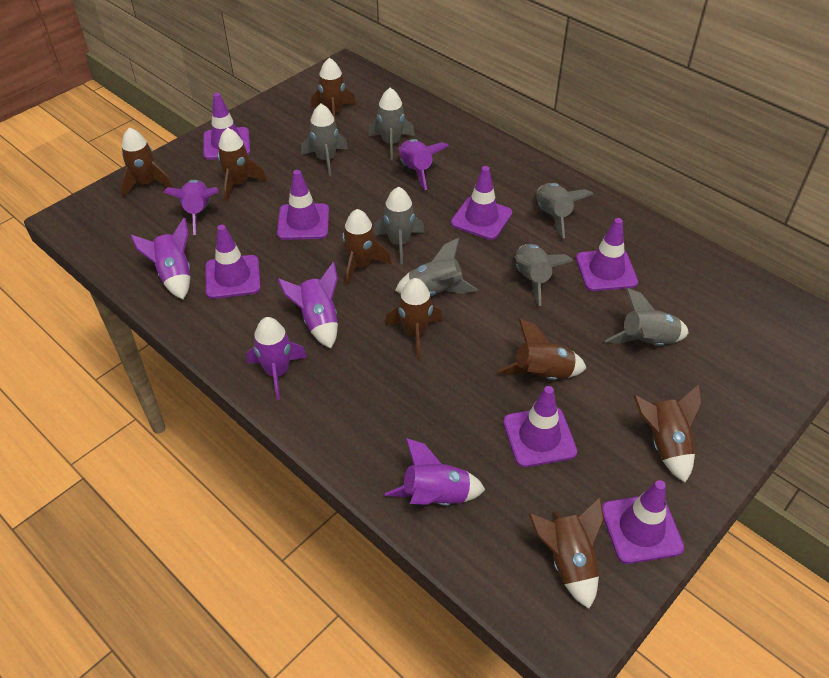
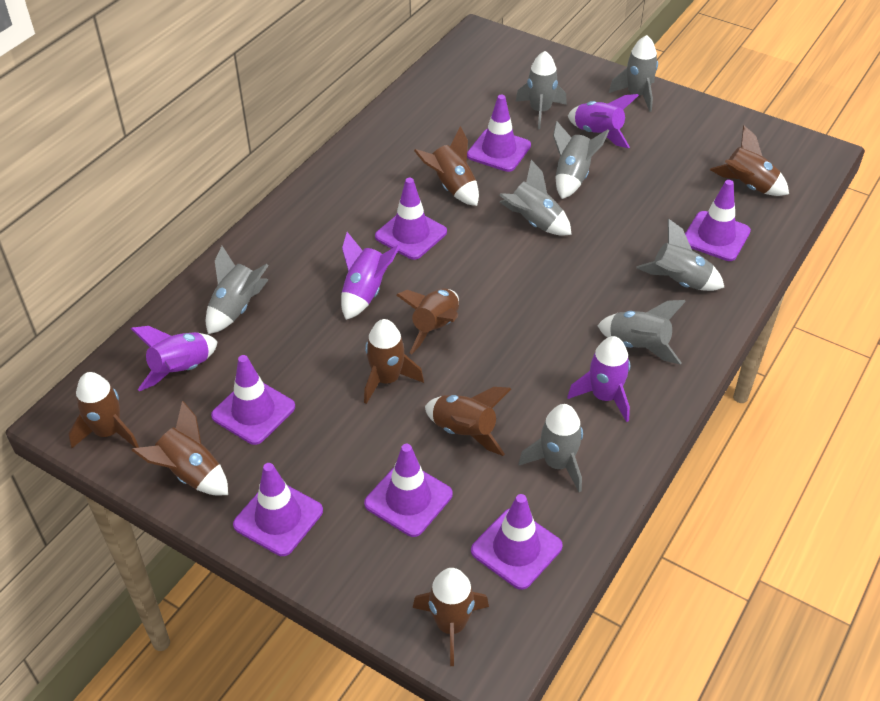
grey rocket: 7 -> 8
purple rocket: 6 -> 4

